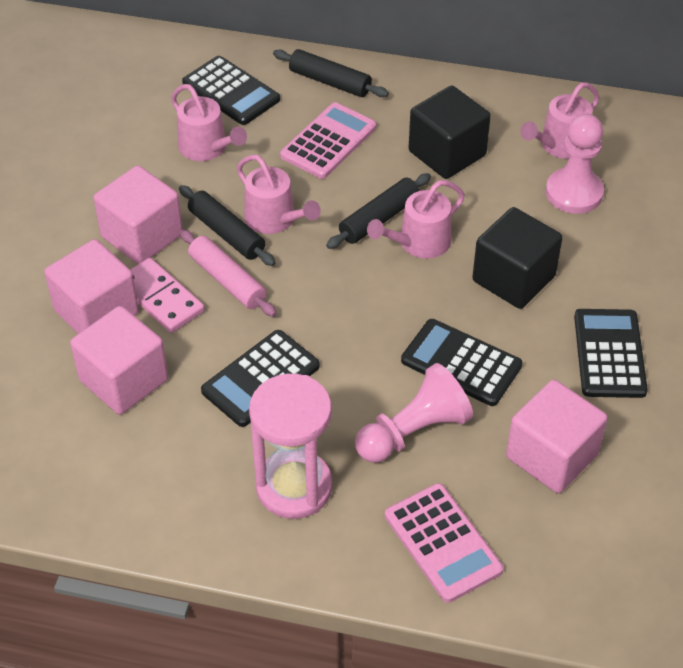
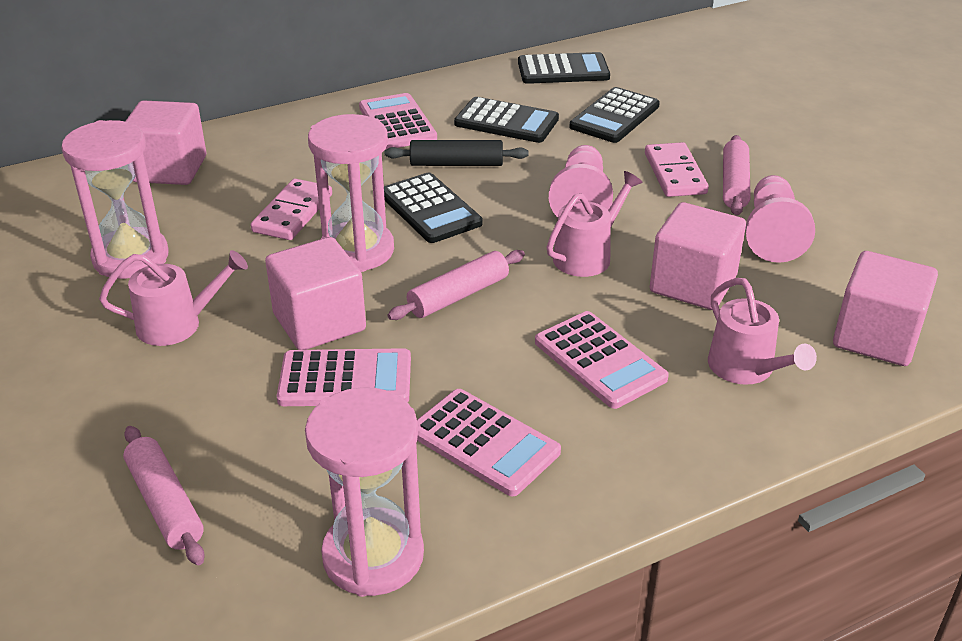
black cube: 2 -> 0
black rolling pin: 3 -> 1
pink calculator: 2 -> 4
pink domino: 1 -> 2
pink hourglass: 1 -> 3
pink rolling pin: 1 -> 3
pink watering can: 4 -> 3

